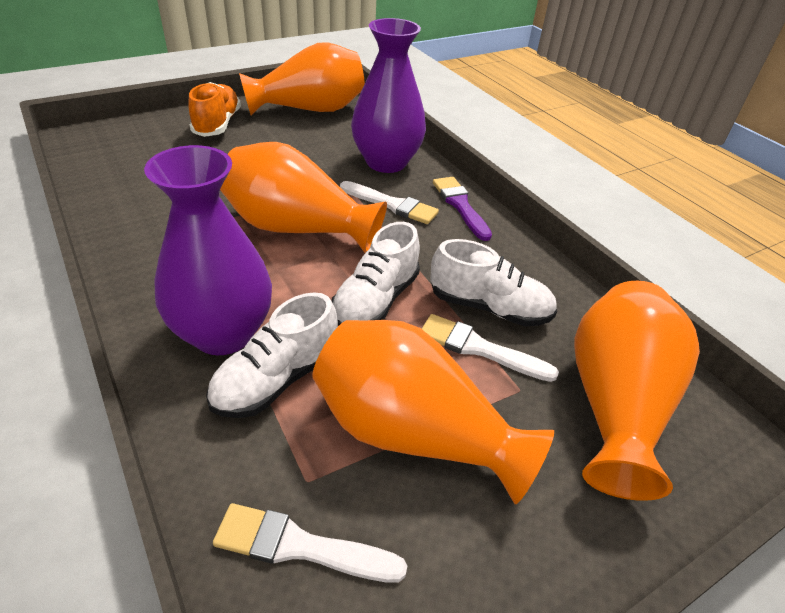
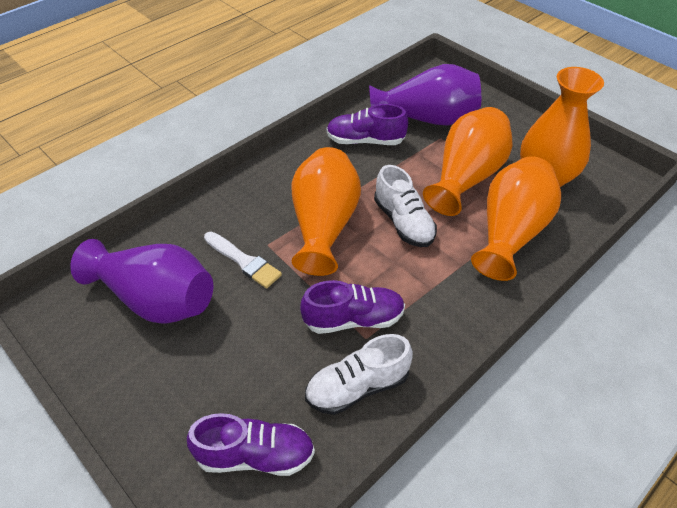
orange shoe: 1 -> 0
purple brush: 1 -> 0
purple shoe: 0 -> 3
white brush: 3 -> 1
white shoe: 3 -> 2

